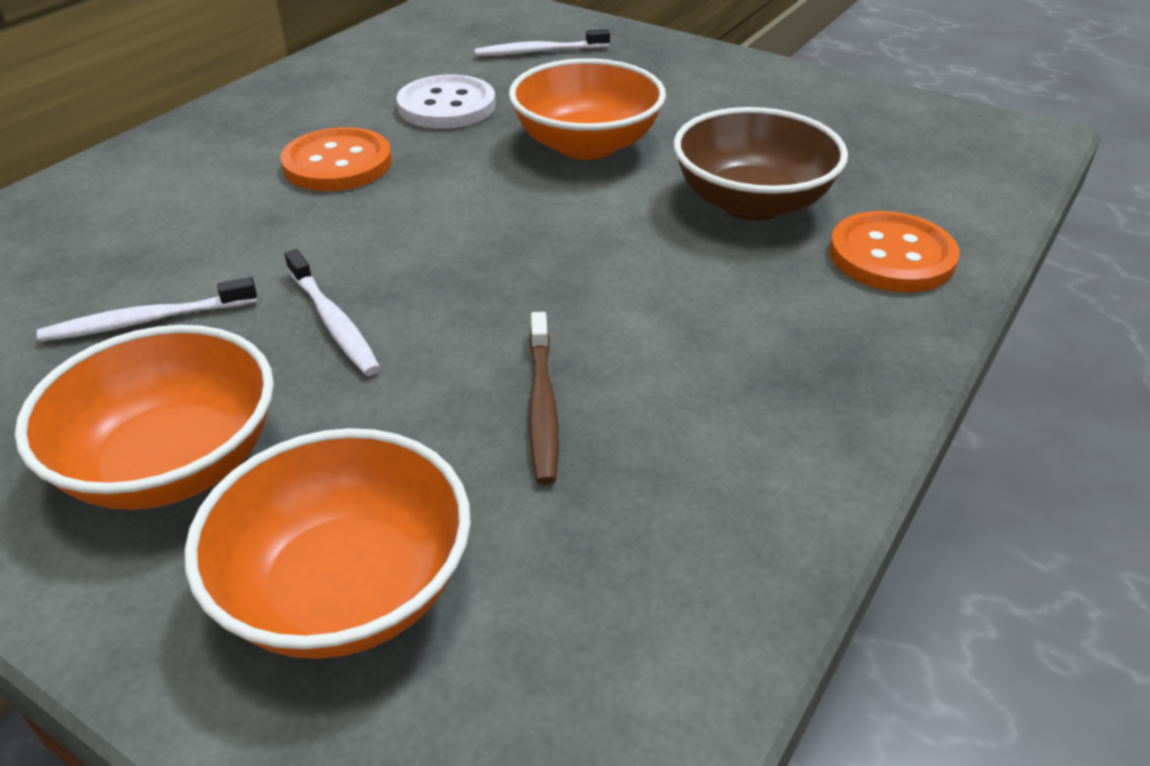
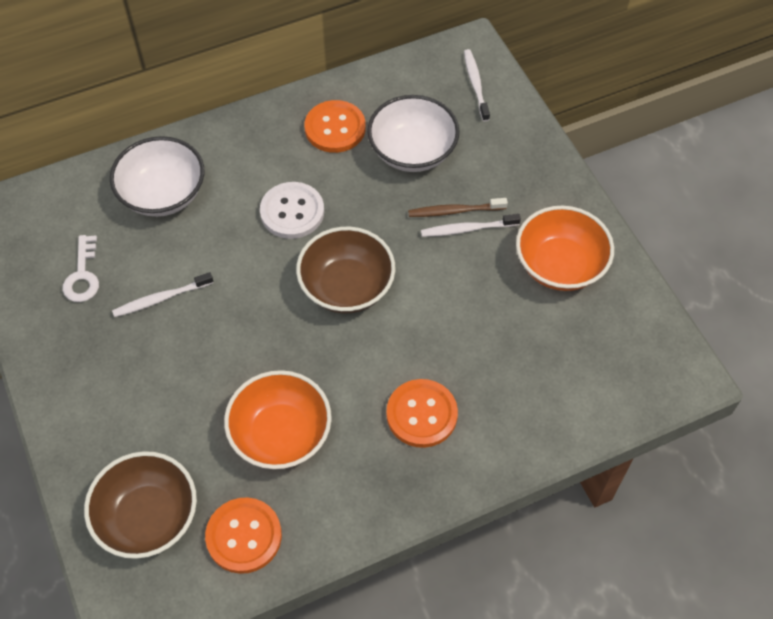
brown bowl: 1 -> 2
orange bowl: 3 -> 2
orange button: 2 -> 3
white bowl: 0 -> 2
white key: 0 -> 1

